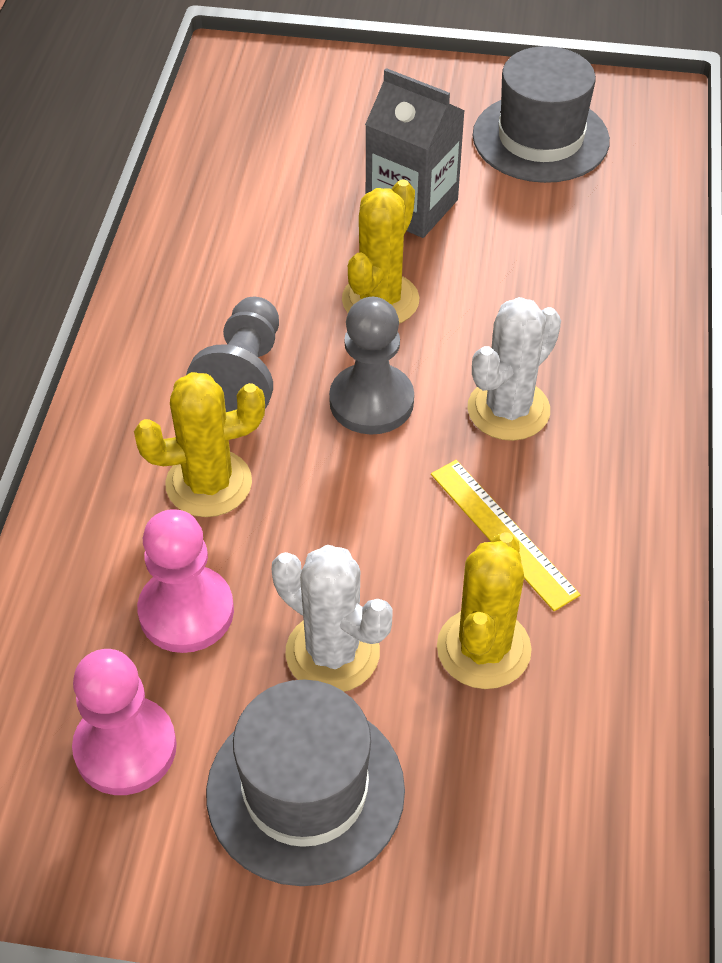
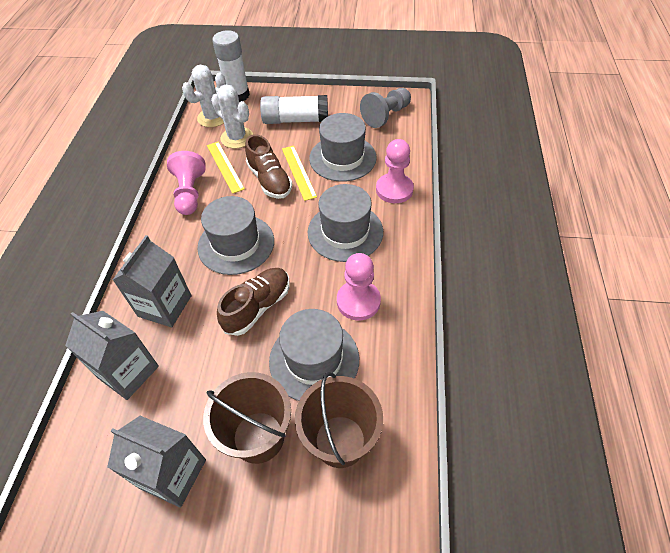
brown bucket: 0 -> 2
brown shoe: 0 -> 2
grey carton: 1 -> 3
grey hat: 2 -> 4
grey pawn: 2 -> 1
pink pawn: 2 -> 3
white glue stick: 0 -> 2
yellow cactus: 3 -> 0
yellow ruler: 1 -> 2

